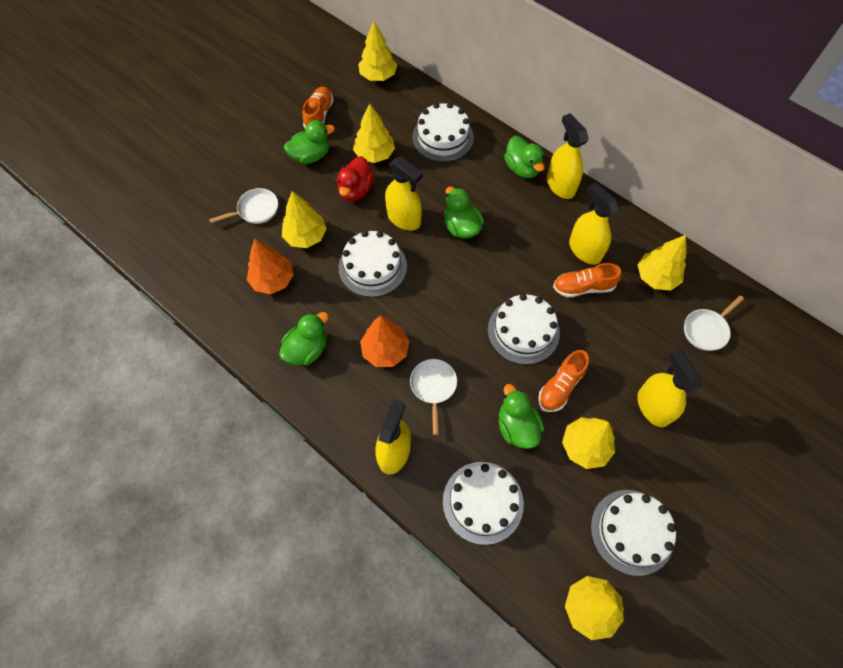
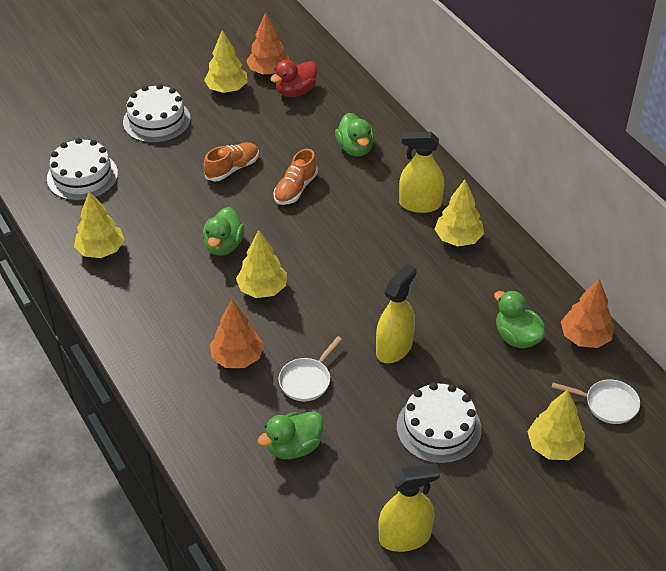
green duck: 5 -> 4
orange shoe: 3 -> 2
orange tree: 2 -> 3
white cake: 5 -> 3
white pan: 3 -> 2
yellow spray bottle: 5 -> 3
yellow tree: 6 -> 5

